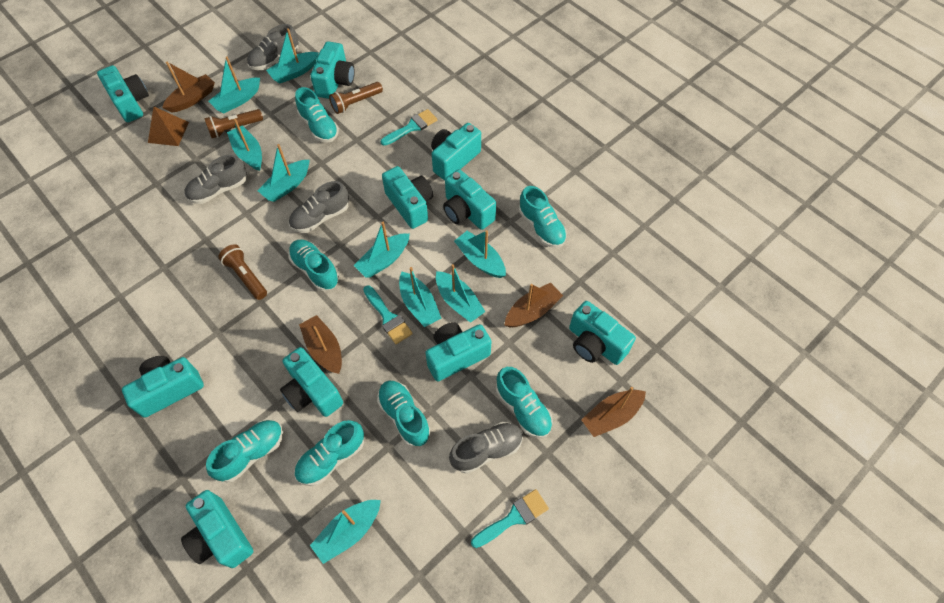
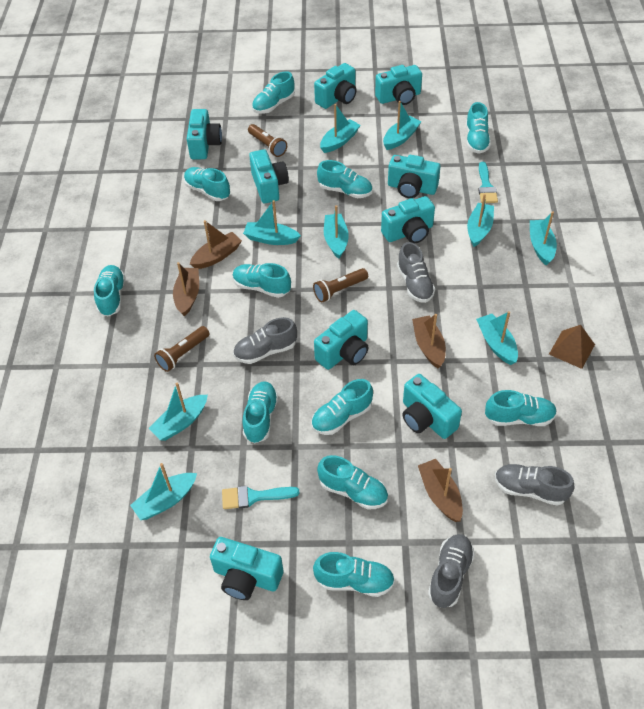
turquoise brush: 3 -> 2
turquoise camera: 10 -> 9
turquoise shoe: 7 -> 11

